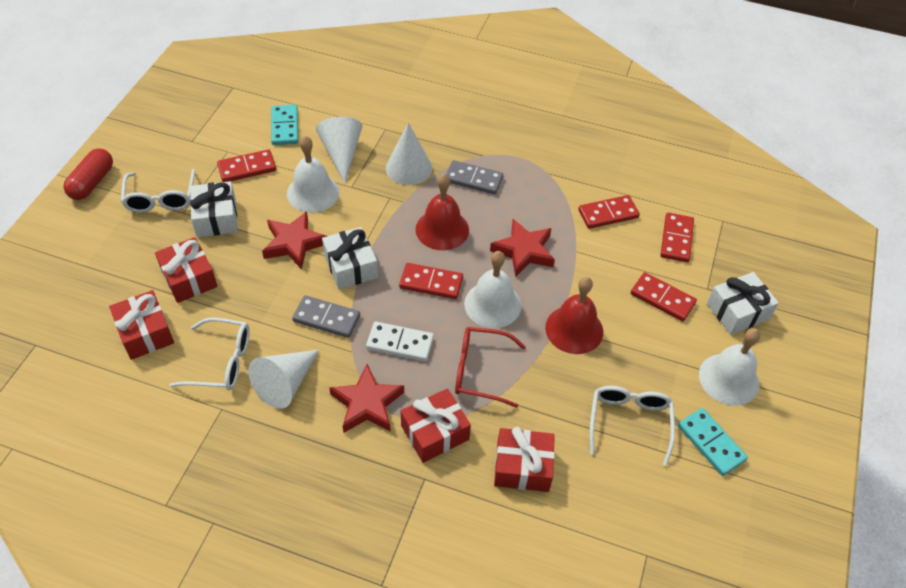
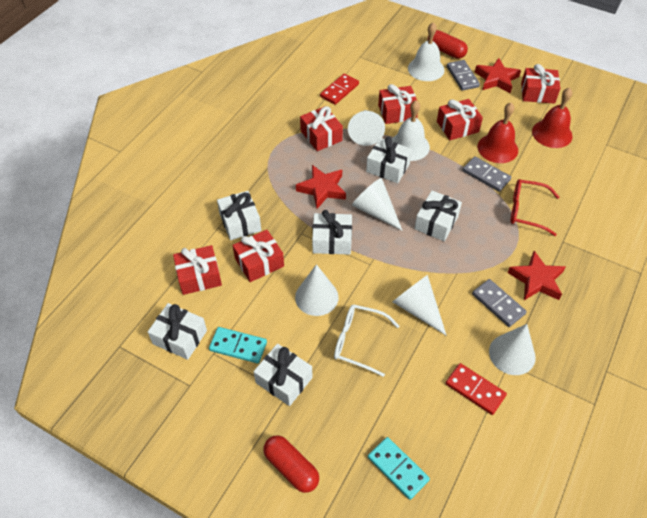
grey domino: 2 -> 3
red capsule: 1 -> 2
red domino: 5 -> 2
red gift: 4 -> 6
white bell: 3 -> 2
white cone: 3 -> 5
white domino: 1 -> 0
white gift: 3 -> 6
white glasses: 3 -> 1

